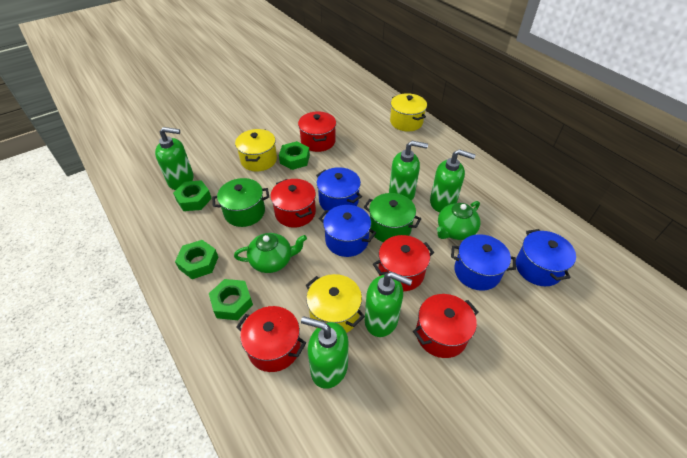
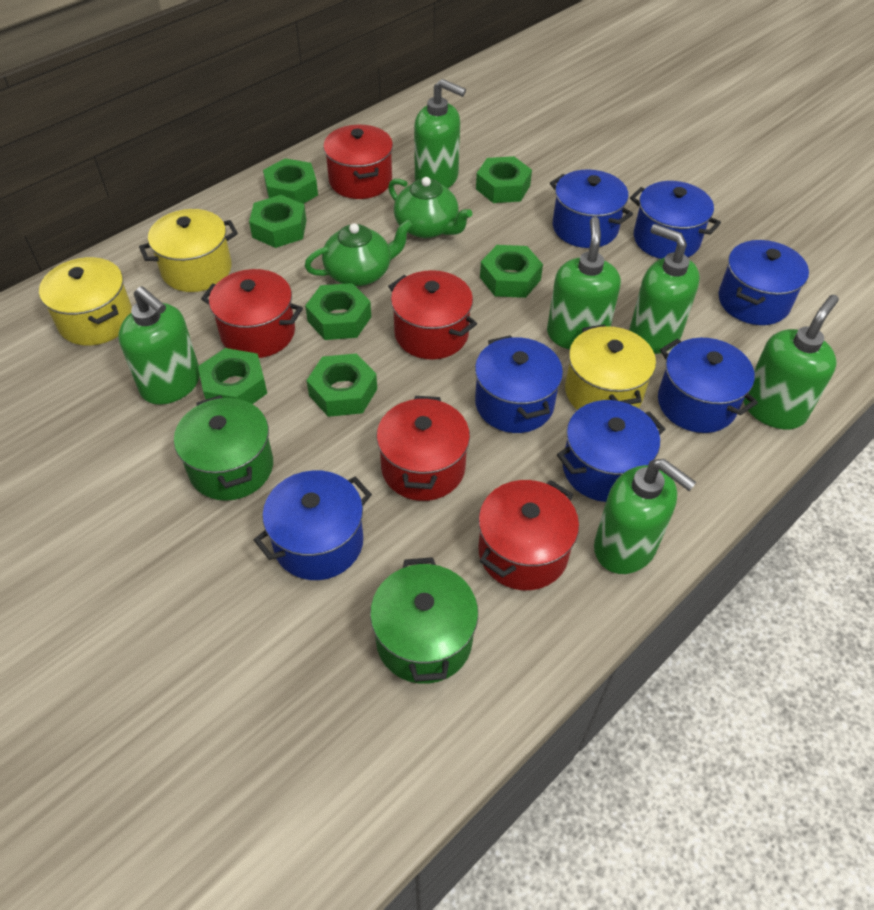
blue pot: 4 -> 7
green nut: 4 -> 7
green soap dispenser: 5 -> 6

